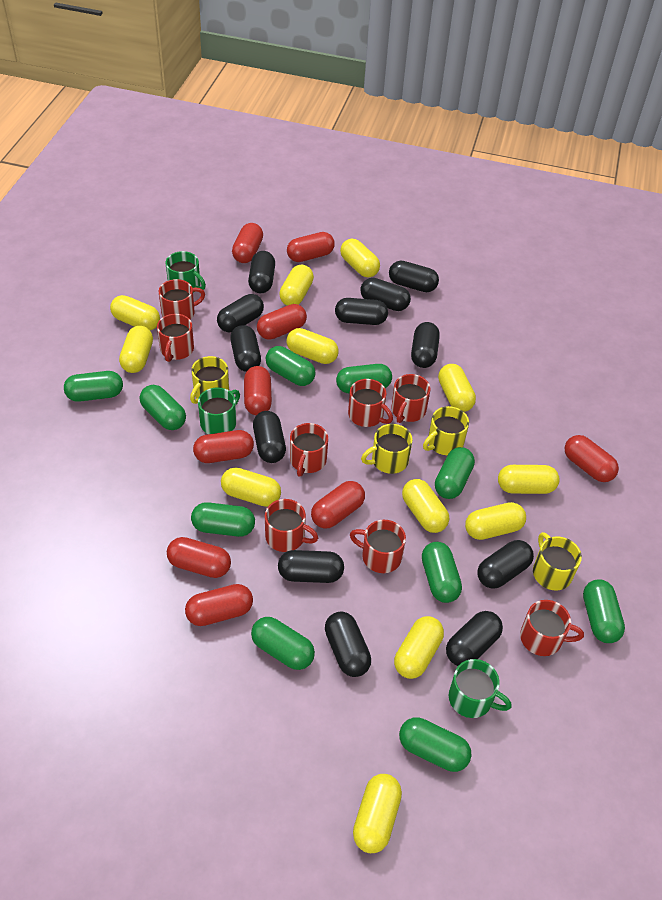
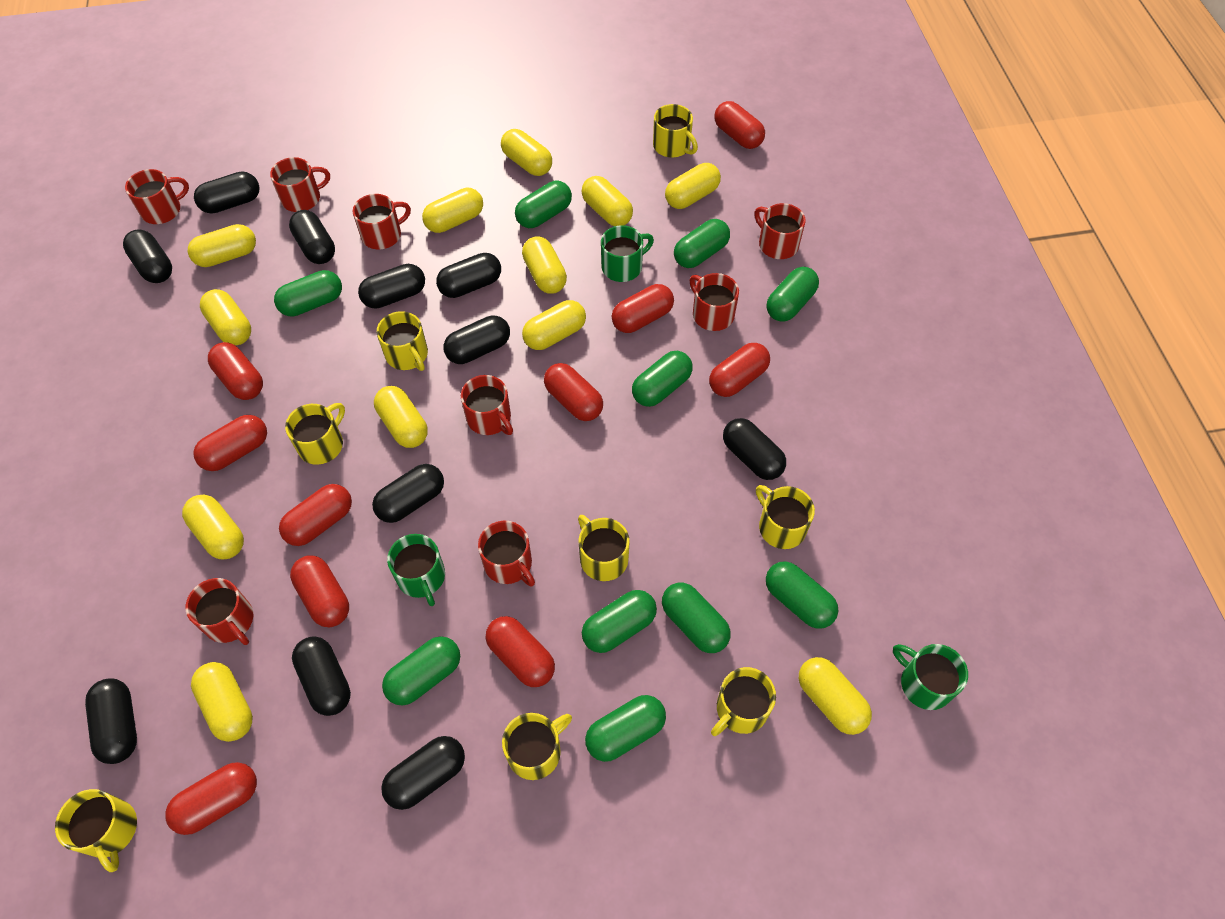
black capsule: 12 -> 11
red capsule: 9 -> 10
yellow mug: 4 -> 8

